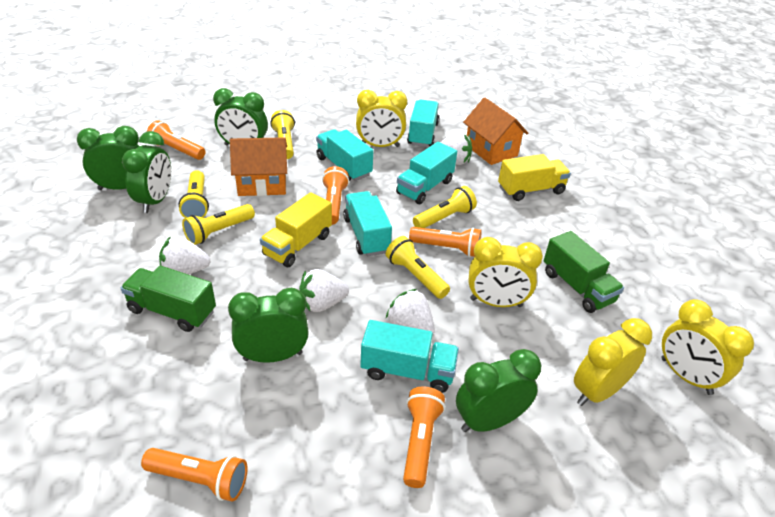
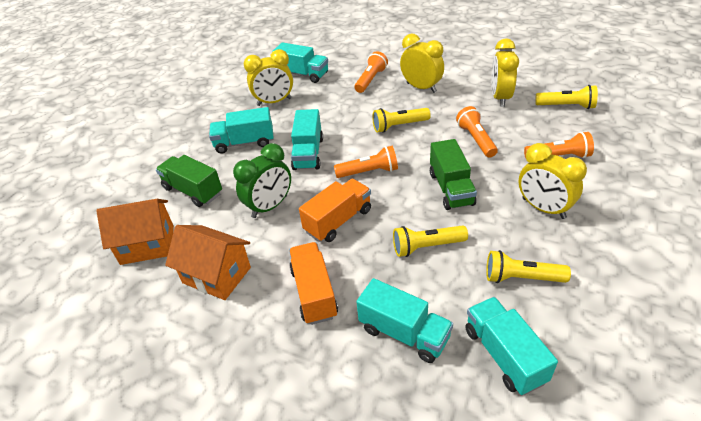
green clock: 5 -> 1
orange flashlight: 5 -> 4
orange truck: 0 -> 2
white strawberry: 4 -> 0
yellow flashlight: 5 -> 4
yellow truck: 2 -> 0

